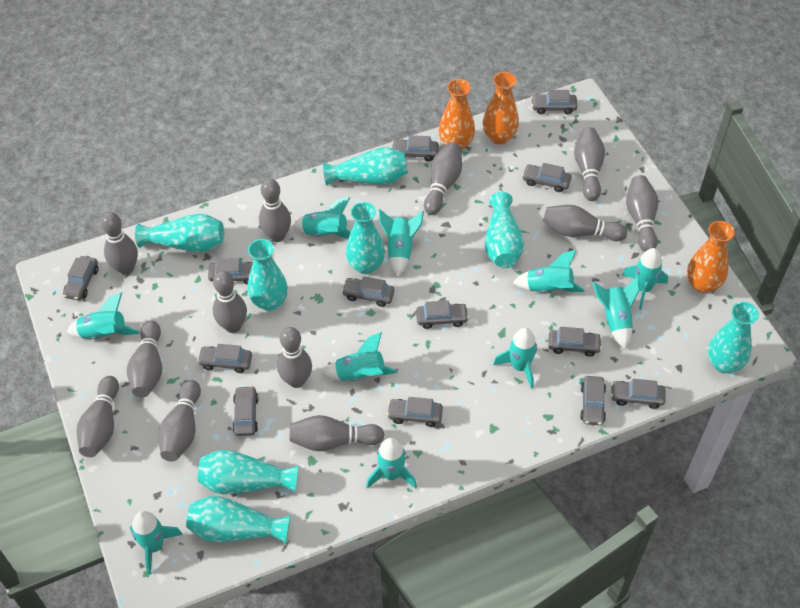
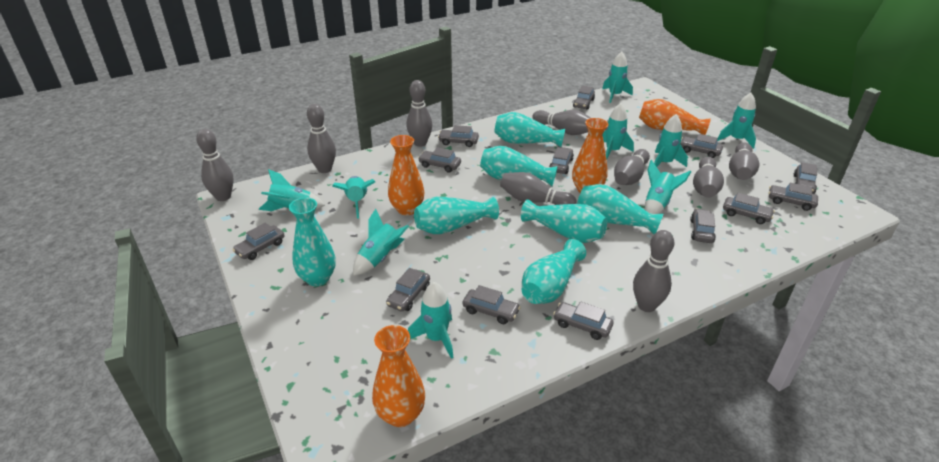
grey bowling pin: 12 -> 9
orange vase: 3 -> 4
turquoise rocket: 10 -> 9
turquoise vase: 8 -> 7

